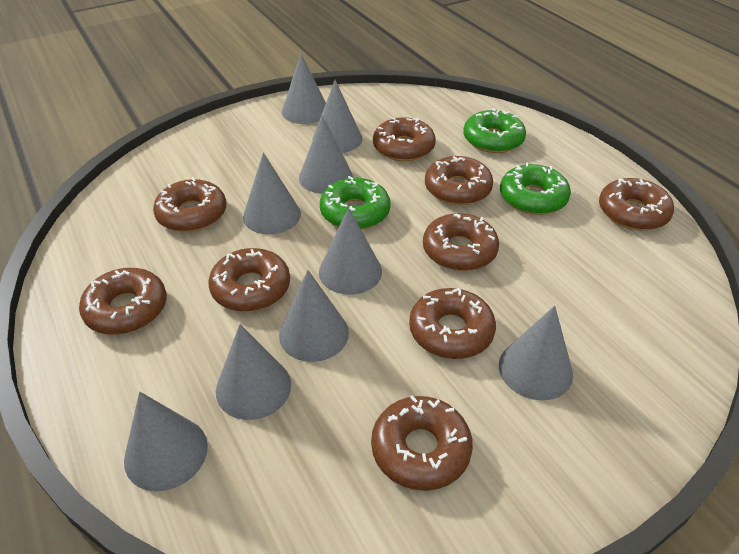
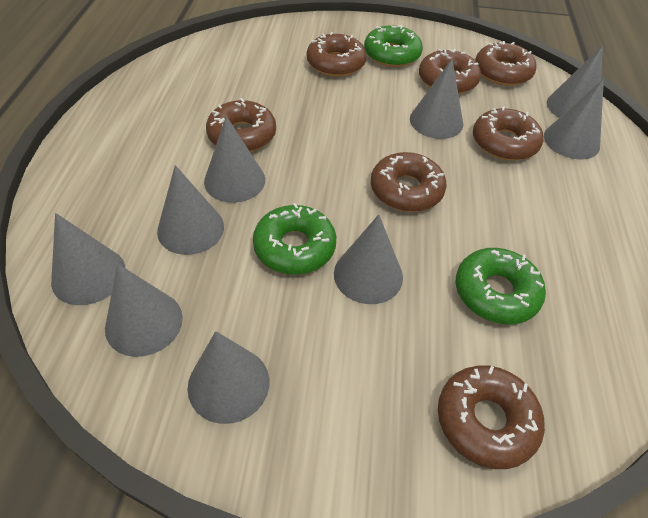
brown donut: 9 -> 7

